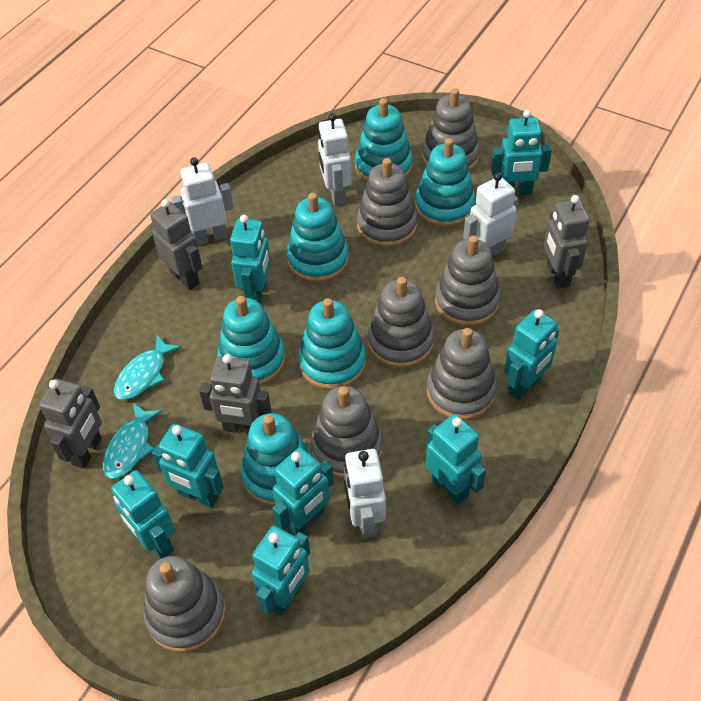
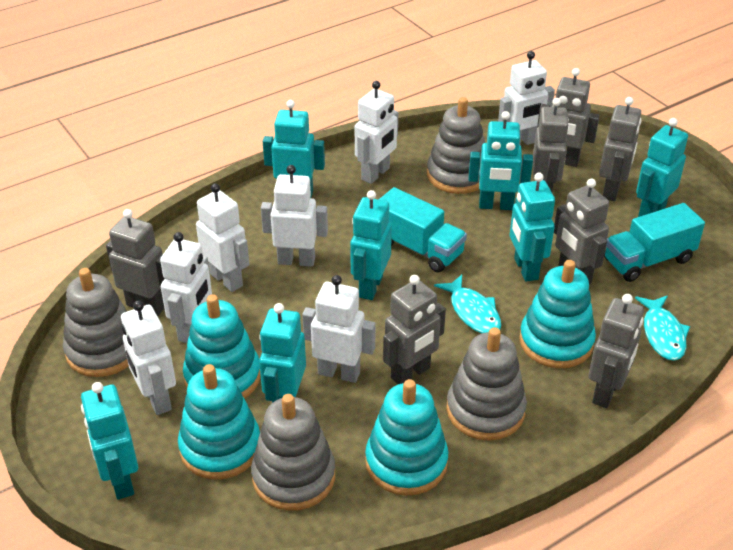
grey robot: 4 -> 7
grey stacking toy: 7 -> 4
turquoise robot: 8 -> 7
turquoise stacking toy: 6 -> 4
turquoise truck: 0 -> 2
white robot: 4 -> 7

